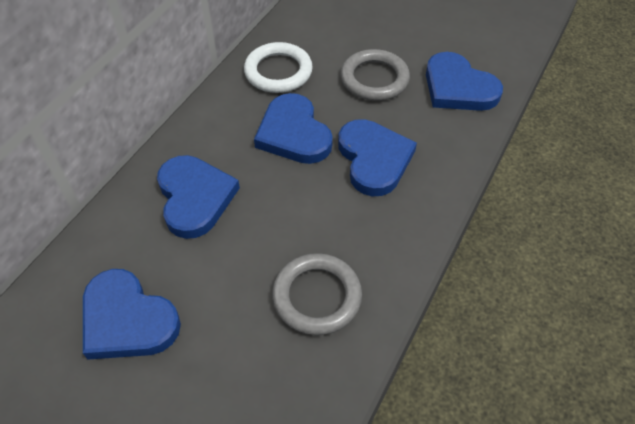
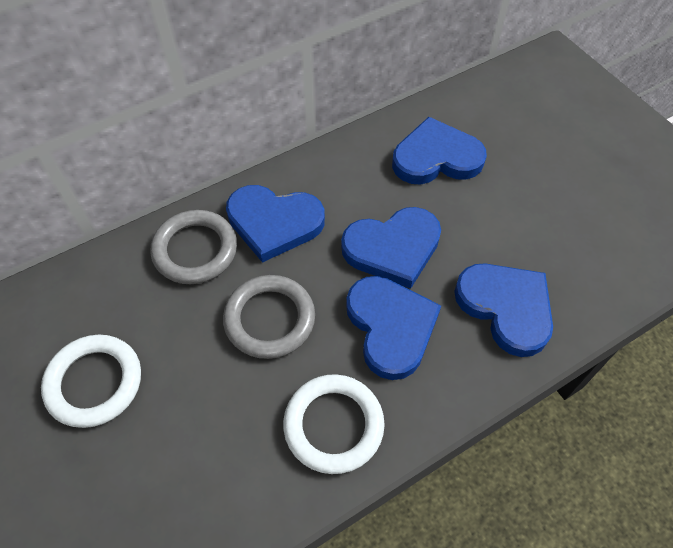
white ring: 1 -> 2

